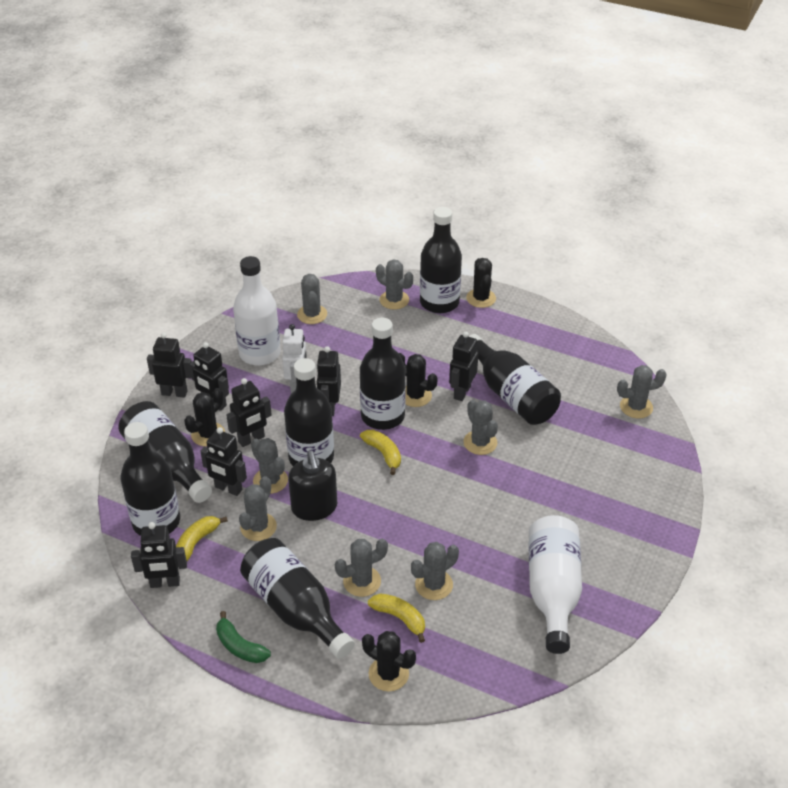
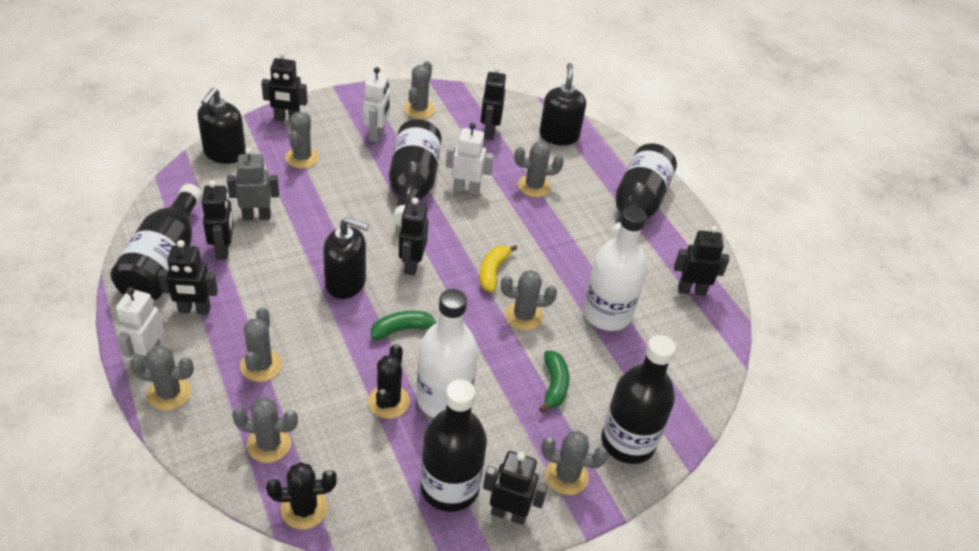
black bottle: 7 -> 5
black cactus: 4 -> 2
black soap dispenser: 1 -> 3
green banana: 1 -> 2
grey robot: 0 -> 1
white robot: 1 -> 3
yellow banana: 3 -> 1

